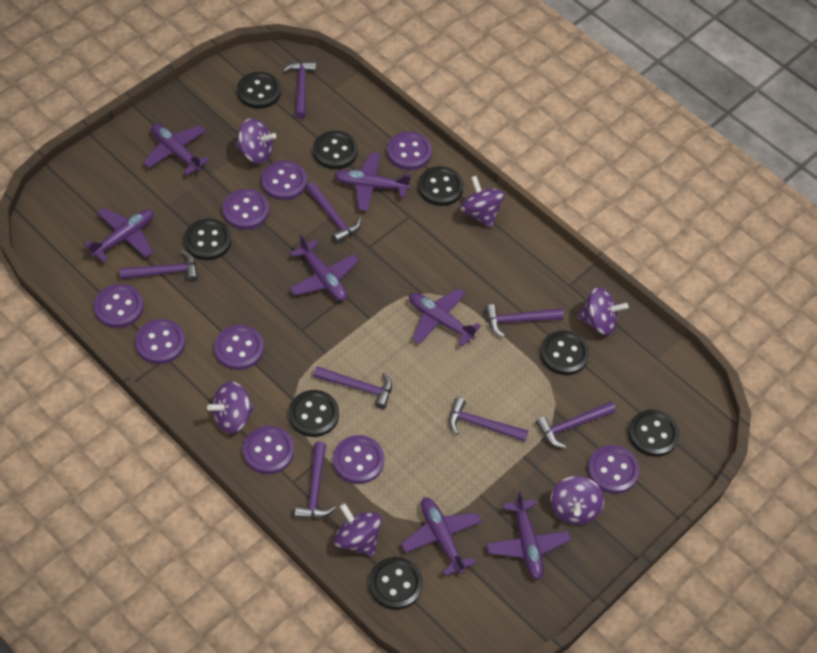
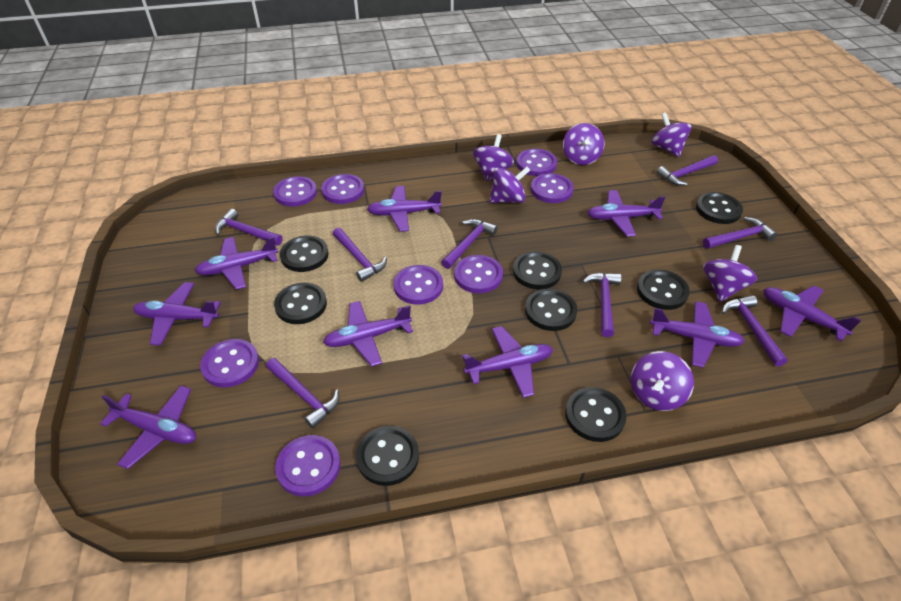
purple button: 9 -> 8
purple plane: 7 -> 9

